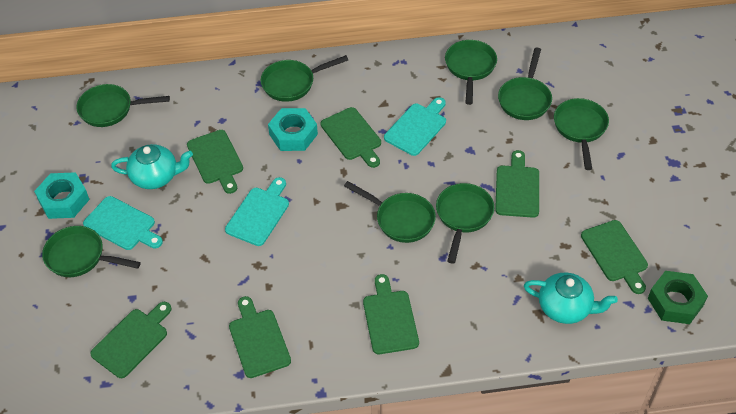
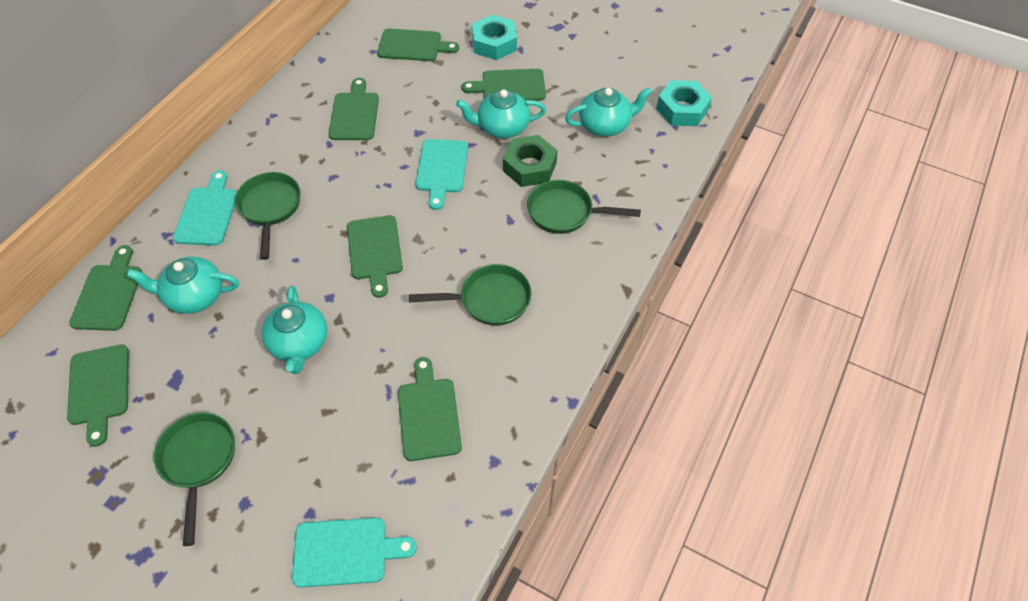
green pan: 8 -> 4
turquoise teapot: 2 -> 4

